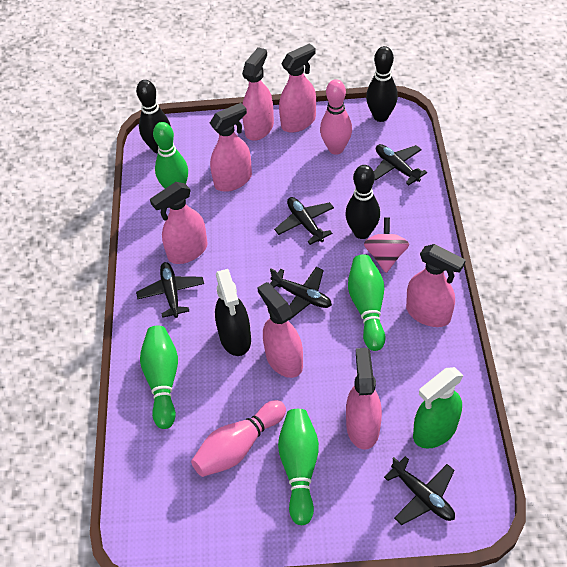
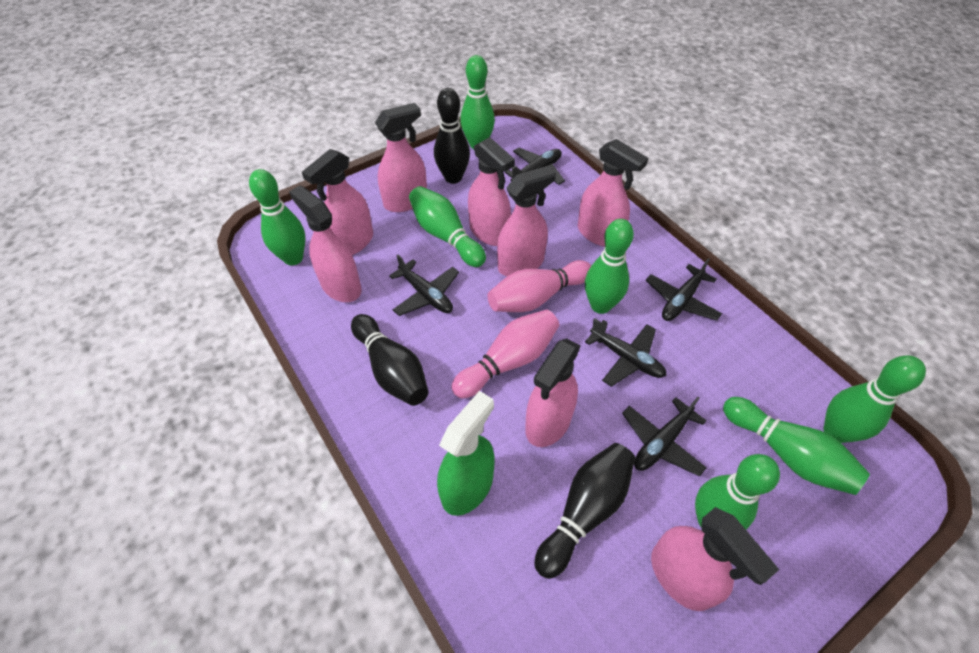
black spray bottle: 1 -> 0
green bowling pin: 4 -> 7
pink spinning top: 1 -> 0
pink spray bottle: 7 -> 8

